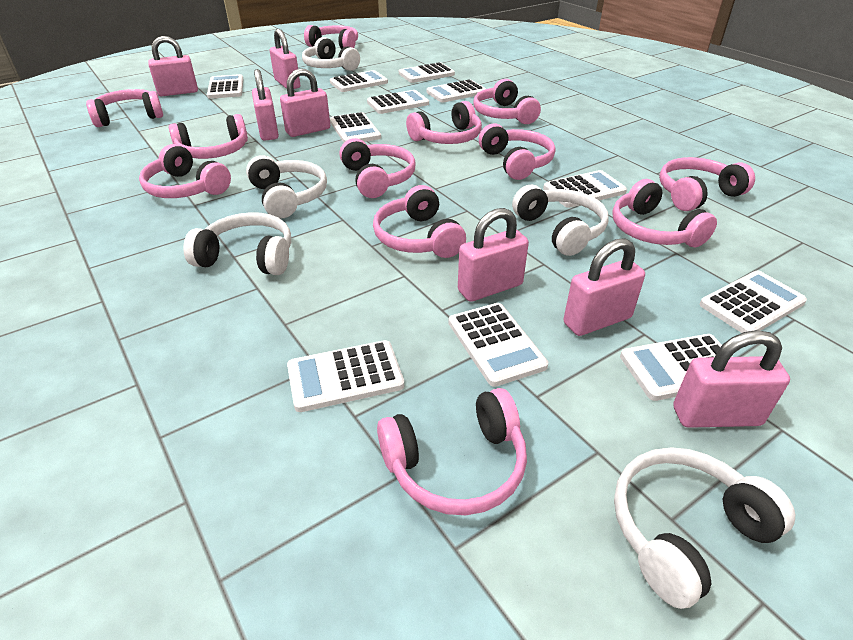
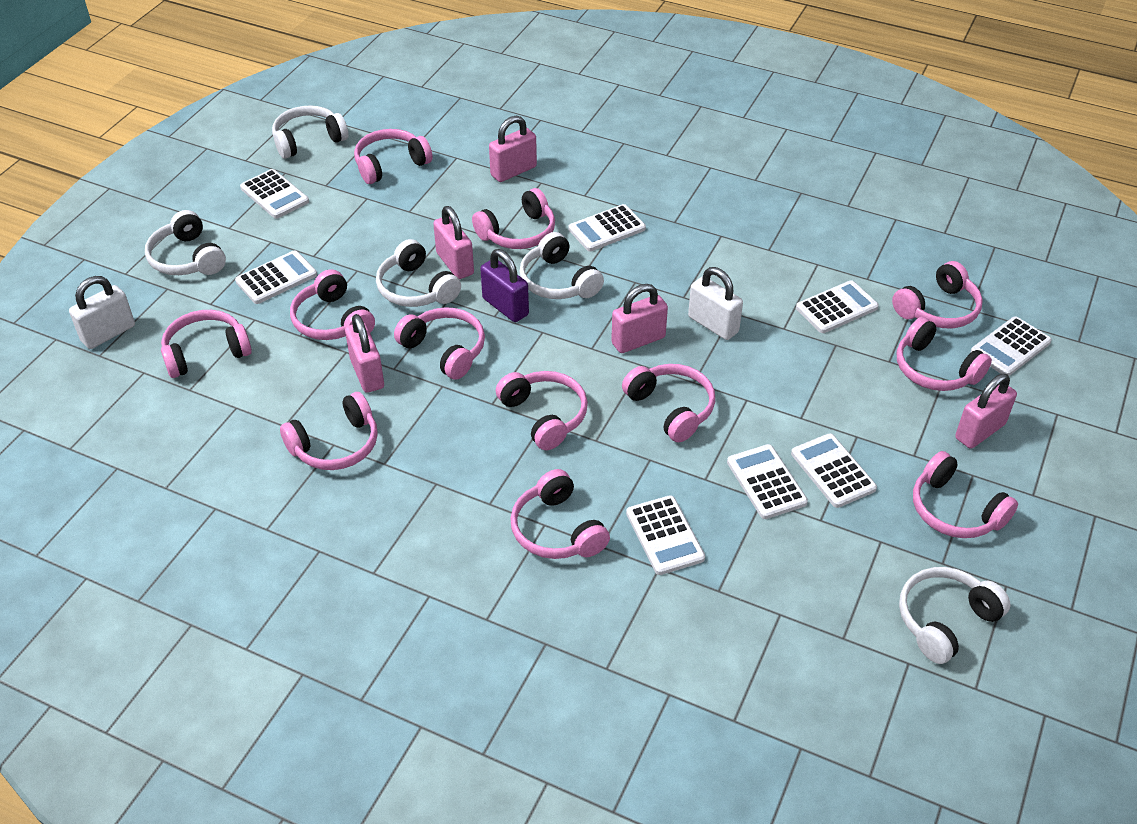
pink padlock: 7 -> 5
purple padlock: 0 -> 1
white calculator: 11 -> 8
white padlock: 0 -> 2

